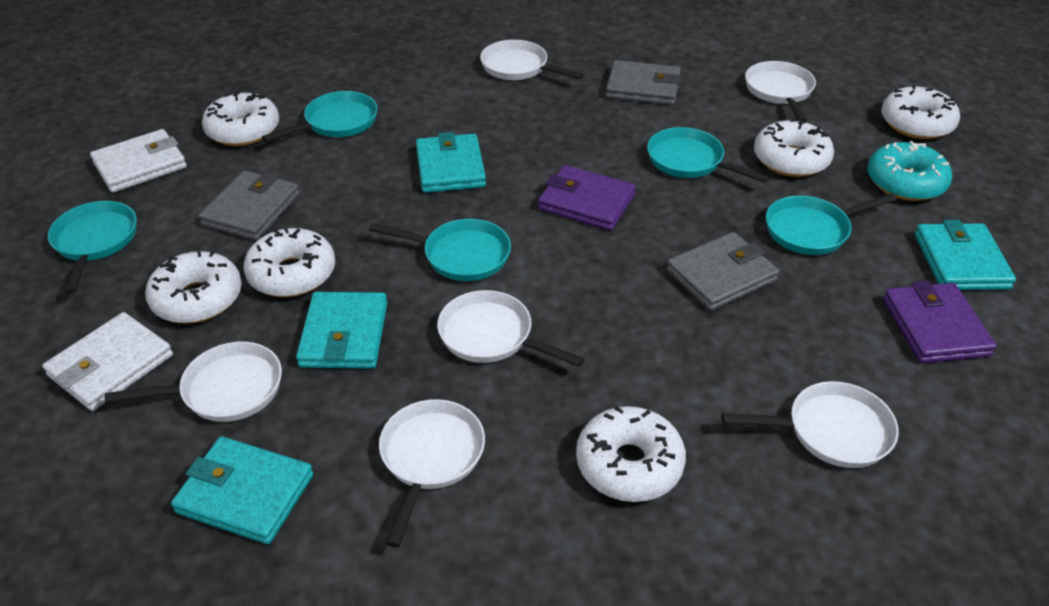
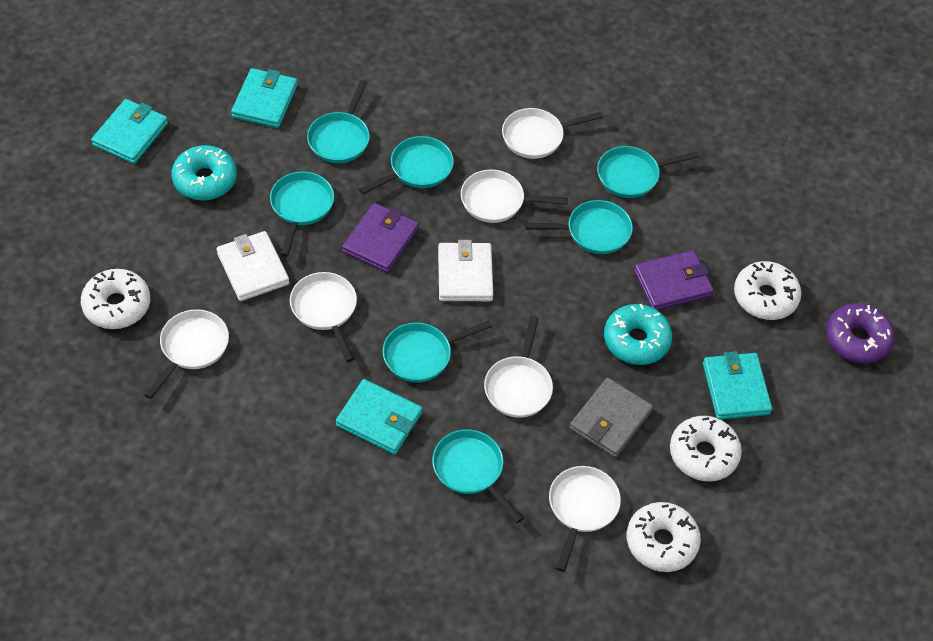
grey wallet: 3 -> 1
purple donut: 0 -> 1
turquoise donut: 1 -> 2
turquoise pan: 5 -> 7
white donut: 6 -> 4

